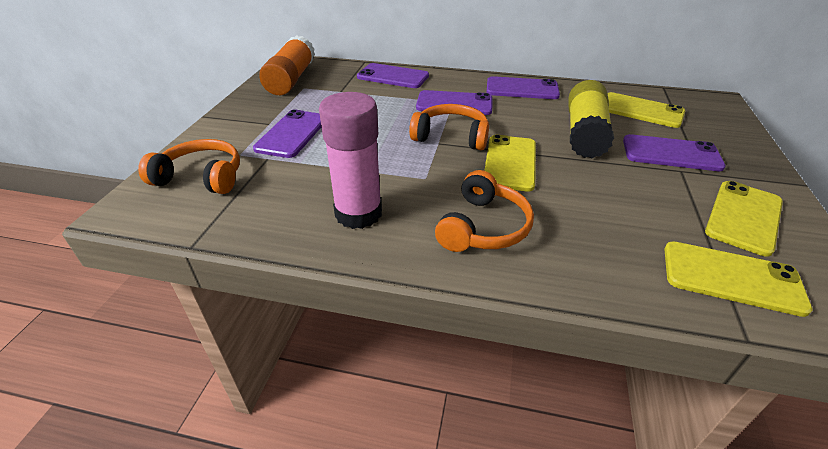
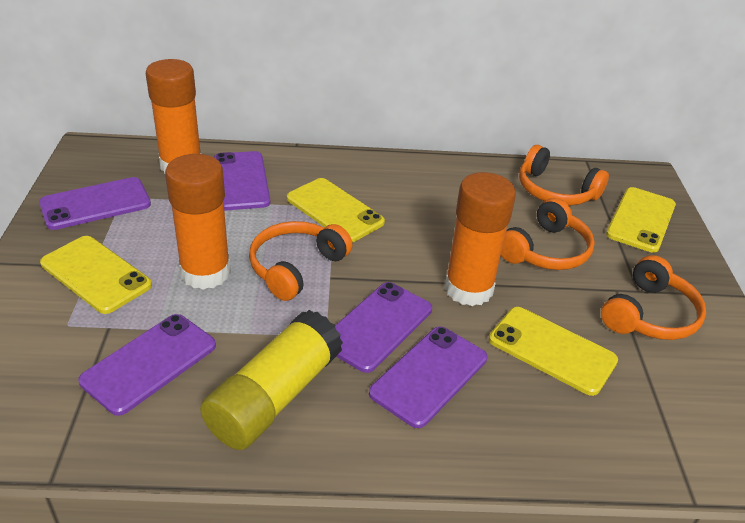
orange glue stick: 1 -> 3
orange headphones: 3 -> 4
pink glue stick: 1 -> 0

